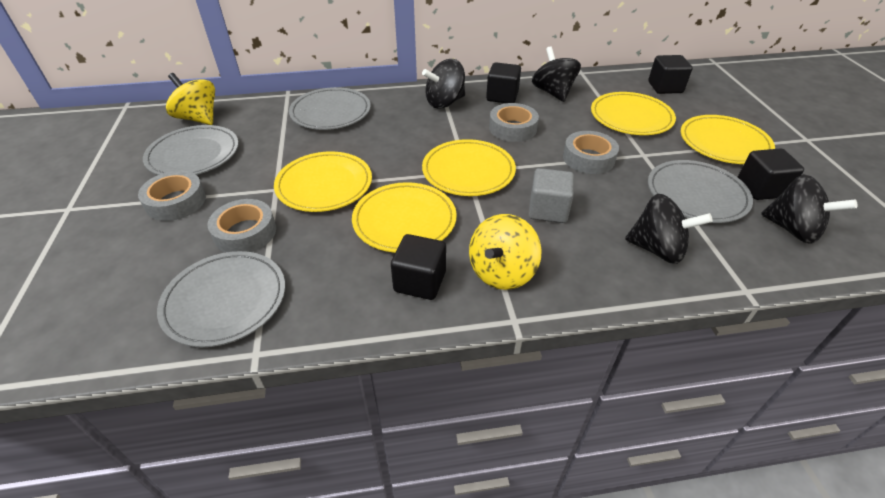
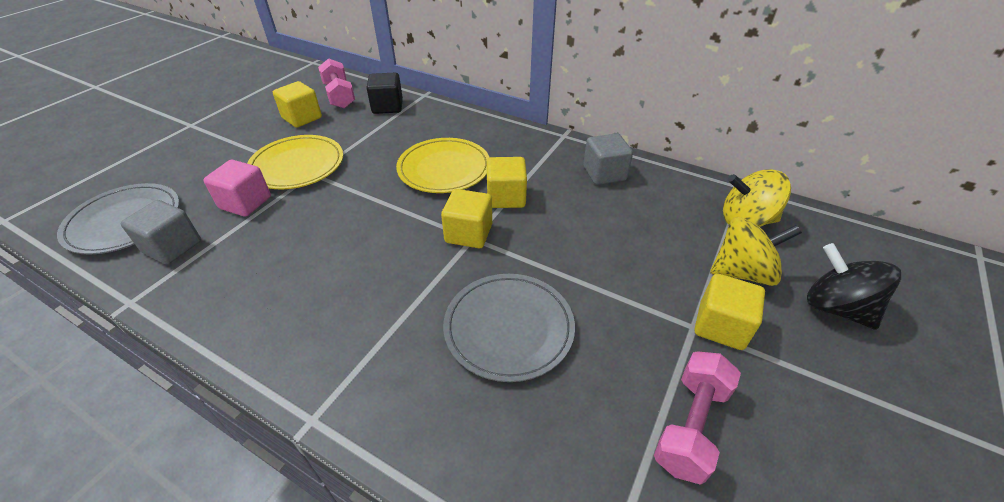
black cube: 4 -> 1
black spinning top: 4 -> 1
grey cube: 1 -> 2
grey plate: 4 -> 2
grey tape: 4 -> 0
pink cube: 0 -> 1
pink dumbbell: 0 -> 2
yellow cube: 0 -> 4
yellow plate: 5 -> 2

